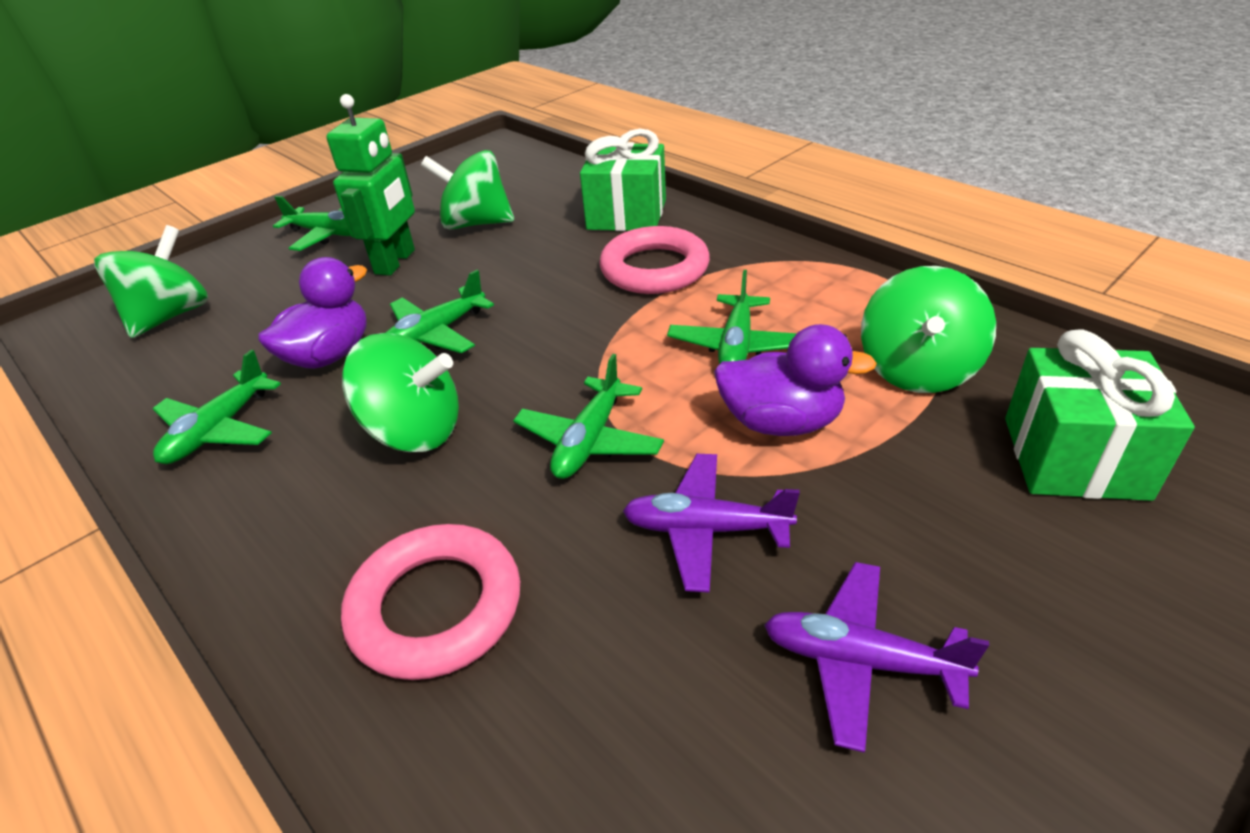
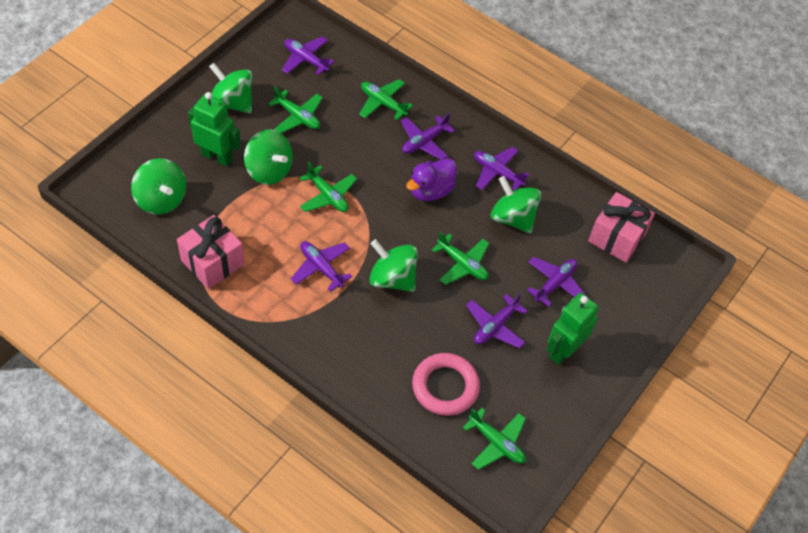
green gift: 2 -> 0
green robot: 1 -> 2
green spinning top: 4 -> 5
pink gift: 0 -> 2
pink ring: 2 -> 1
purple duck: 2 -> 1
purple plane: 2 -> 6

